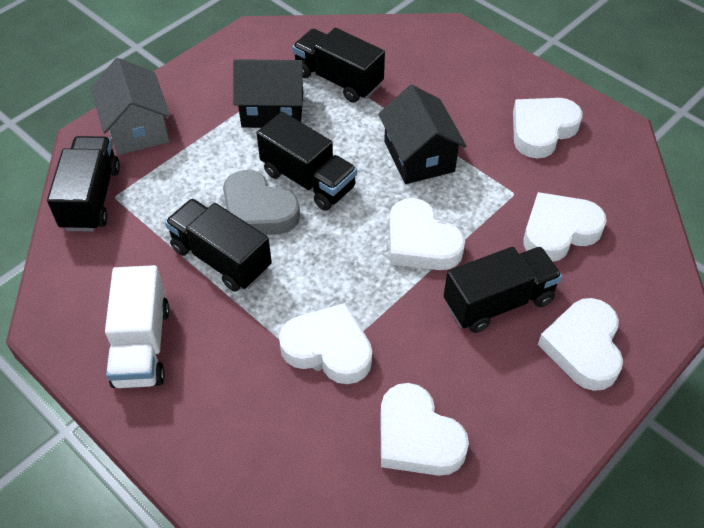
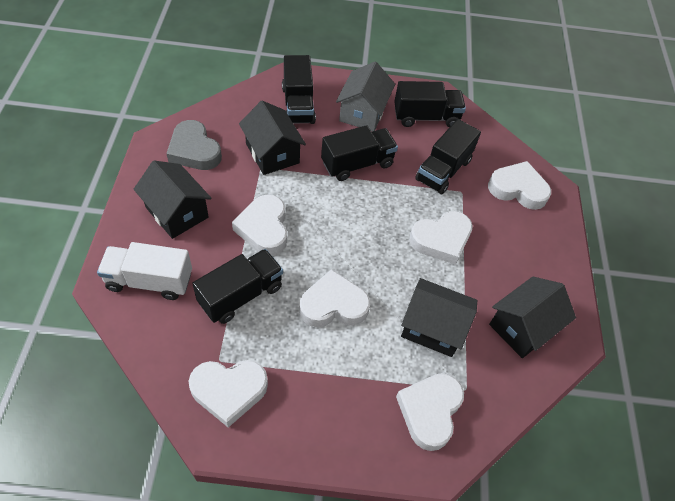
black house: 2 -> 4

